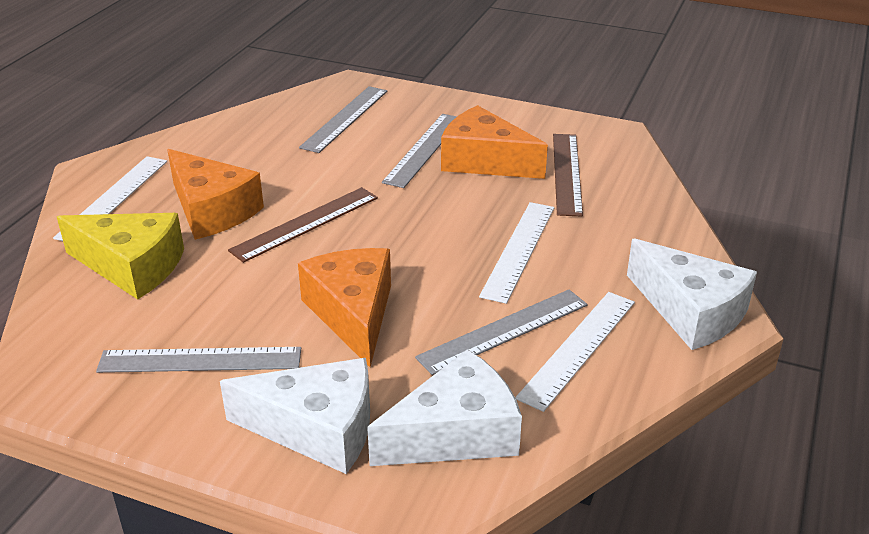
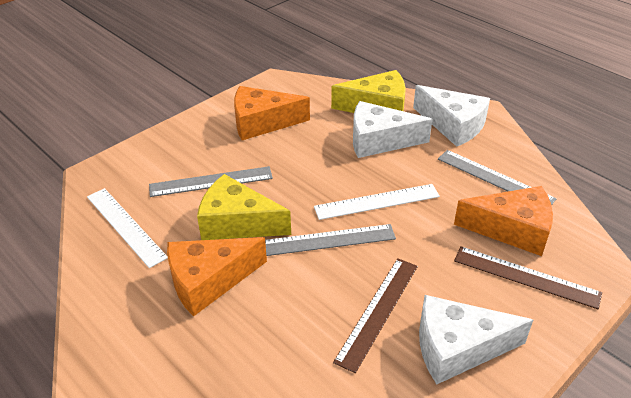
grey ruler: 4 -> 3
white ruler: 3 -> 2
yellow cheese: 1 -> 2

